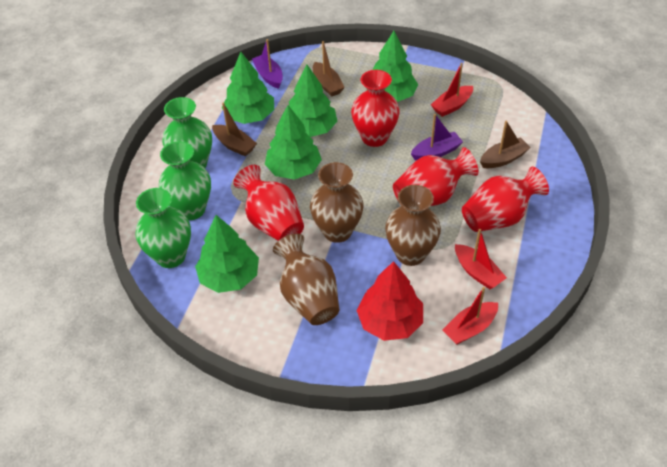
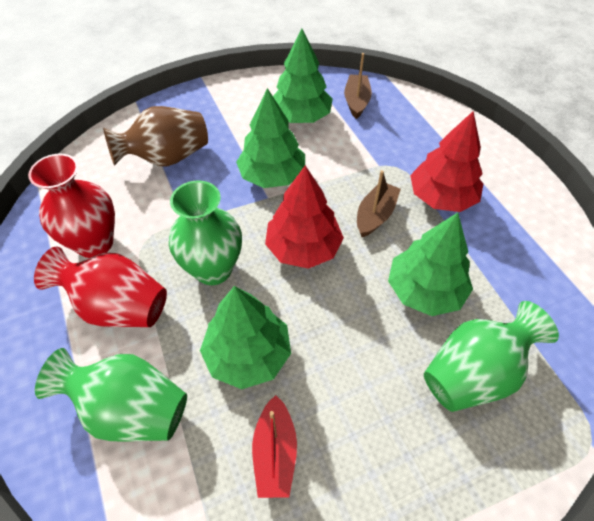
brown boat: 3 -> 2
brown vase: 3 -> 1
green tree: 5 -> 4
purple boat: 2 -> 0
red boat: 3 -> 1
red tree: 1 -> 2
red vase: 4 -> 2

